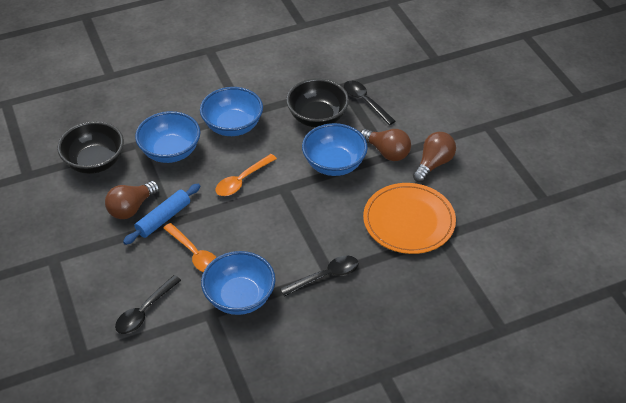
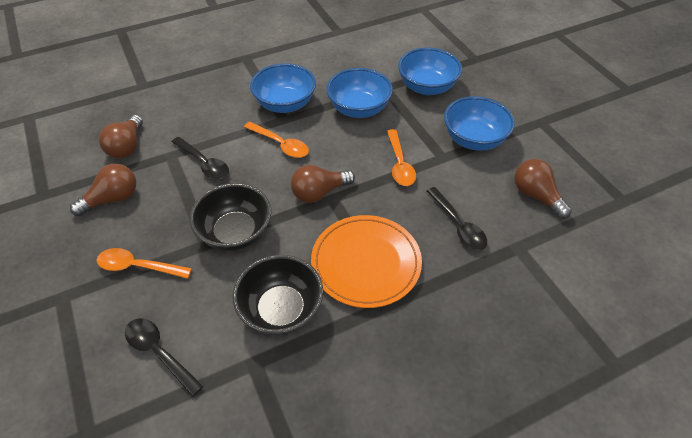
blue rolling pin: 1 -> 0
brown light bulb: 3 -> 4
orange spoon: 2 -> 3

